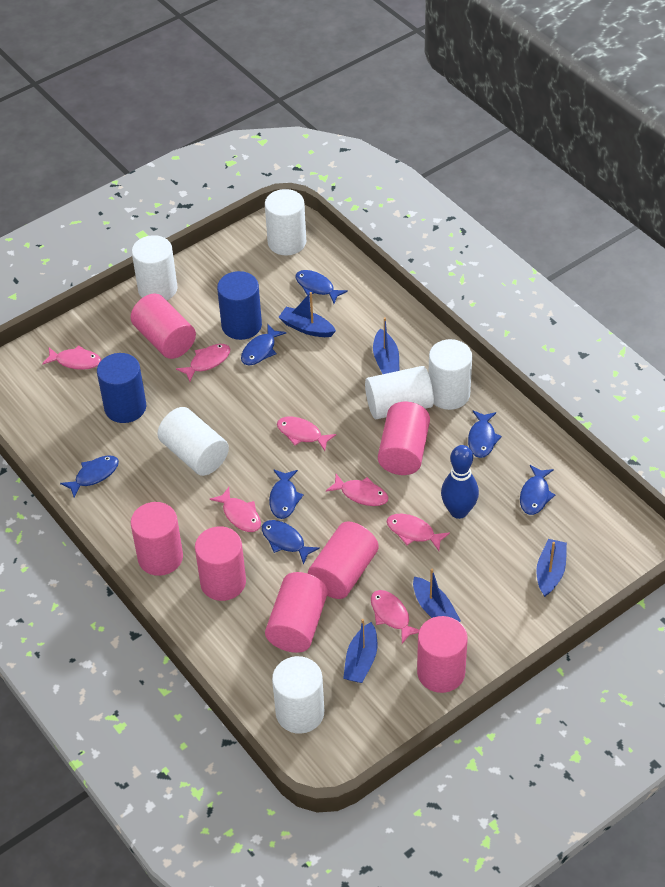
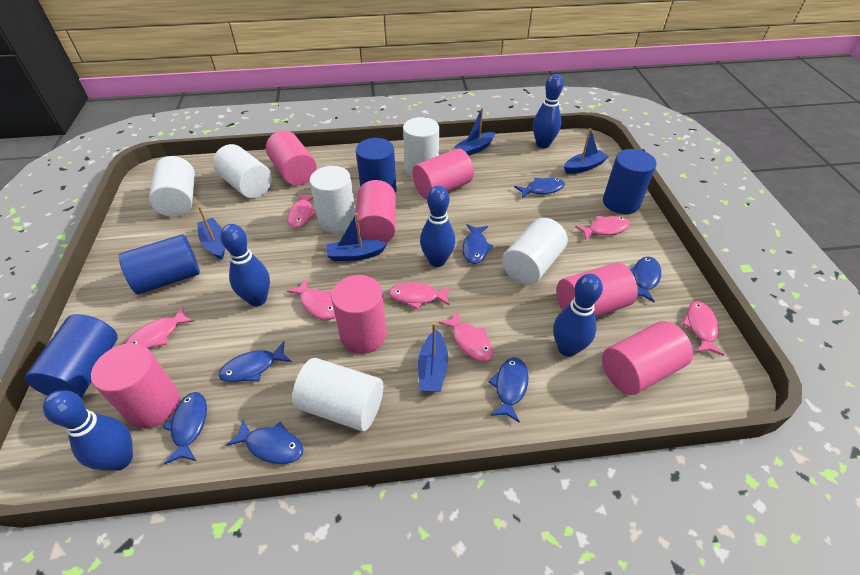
blue bowling pin: 1 -> 5
blue cylinder: 2 -> 4

